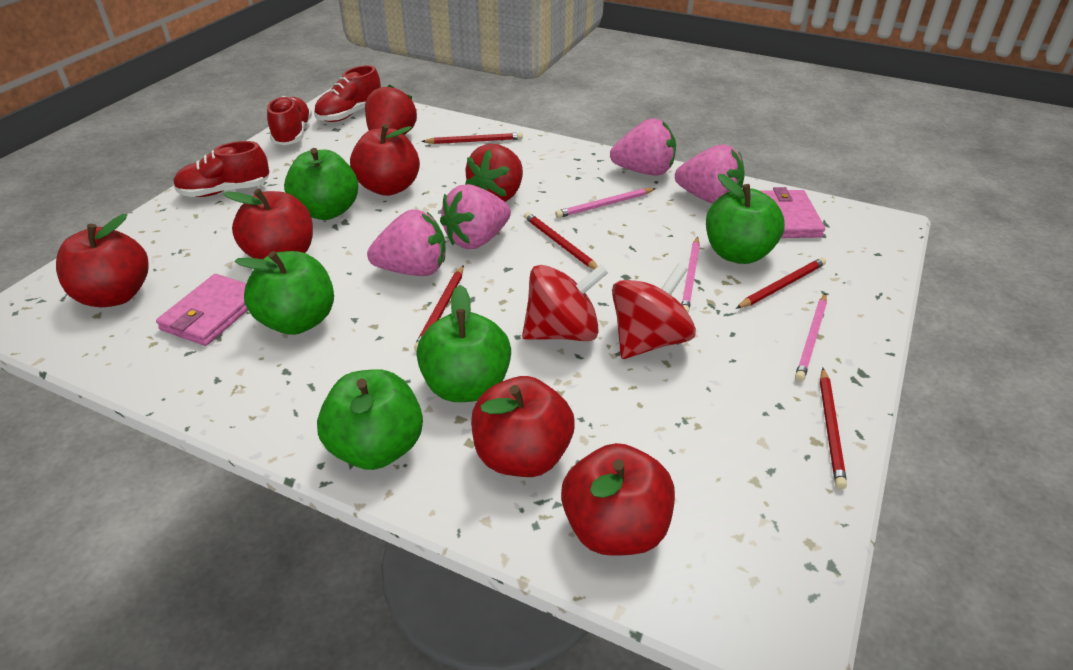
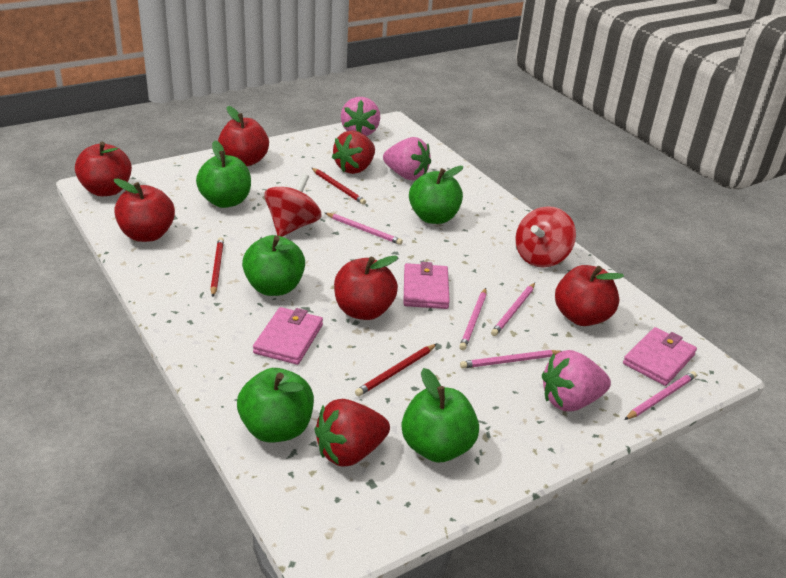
pink pencil: 3 -> 5
pink strawberry: 4 -> 3
pink wallet: 2 -> 3
red pencil: 5 -> 3
red shoe: 3 -> 0

